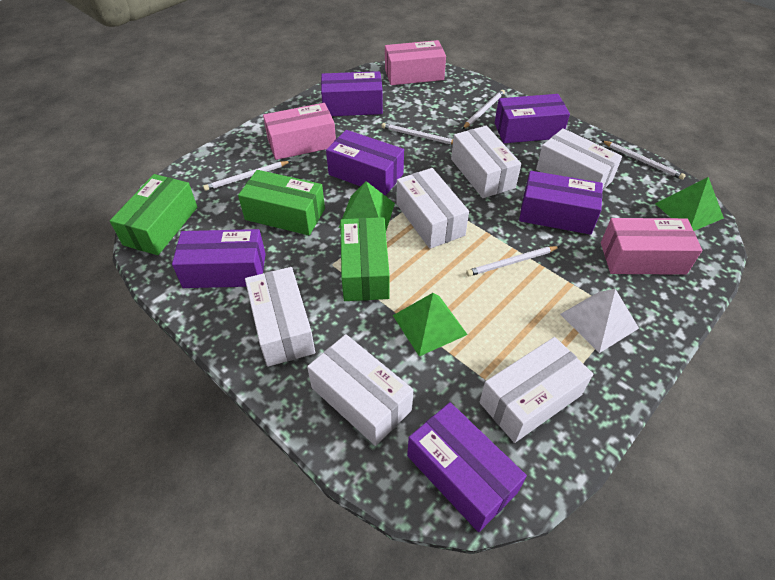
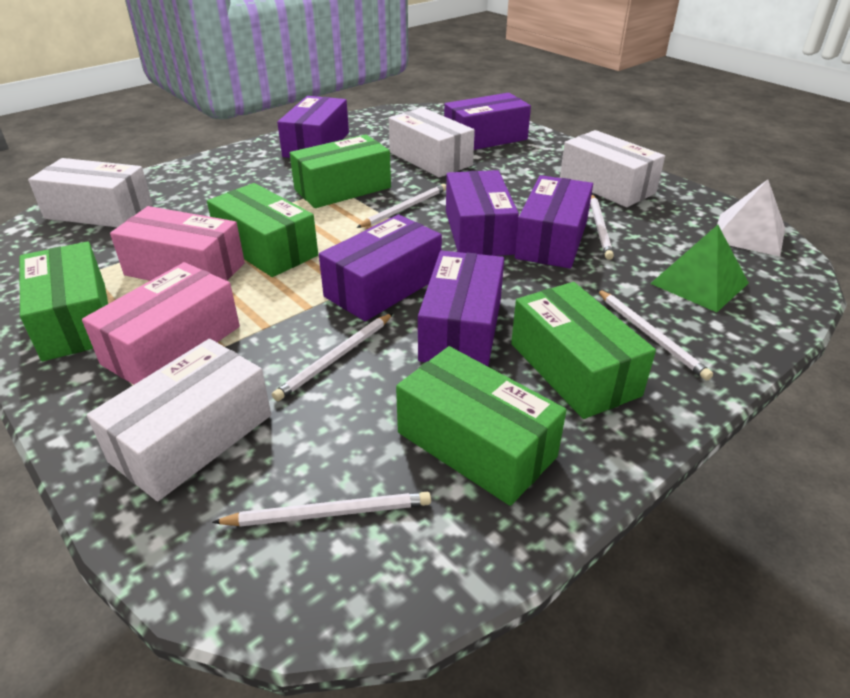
green box: 3 -> 5
green pyramid: 3 -> 1
pink box: 3 -> 2
white box: 6 -> 4

